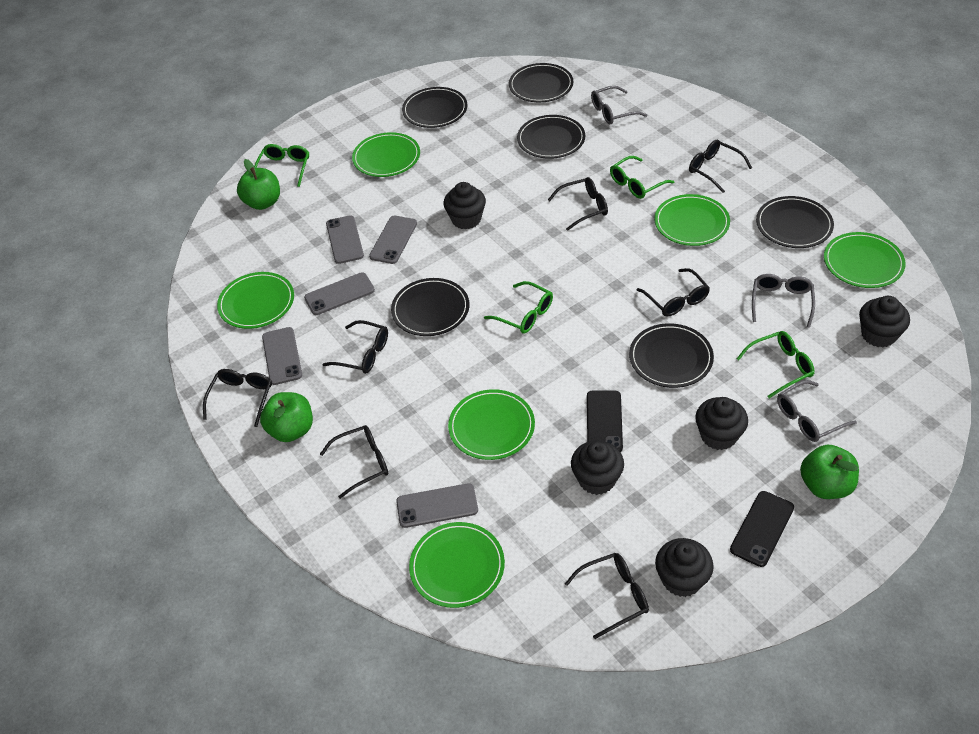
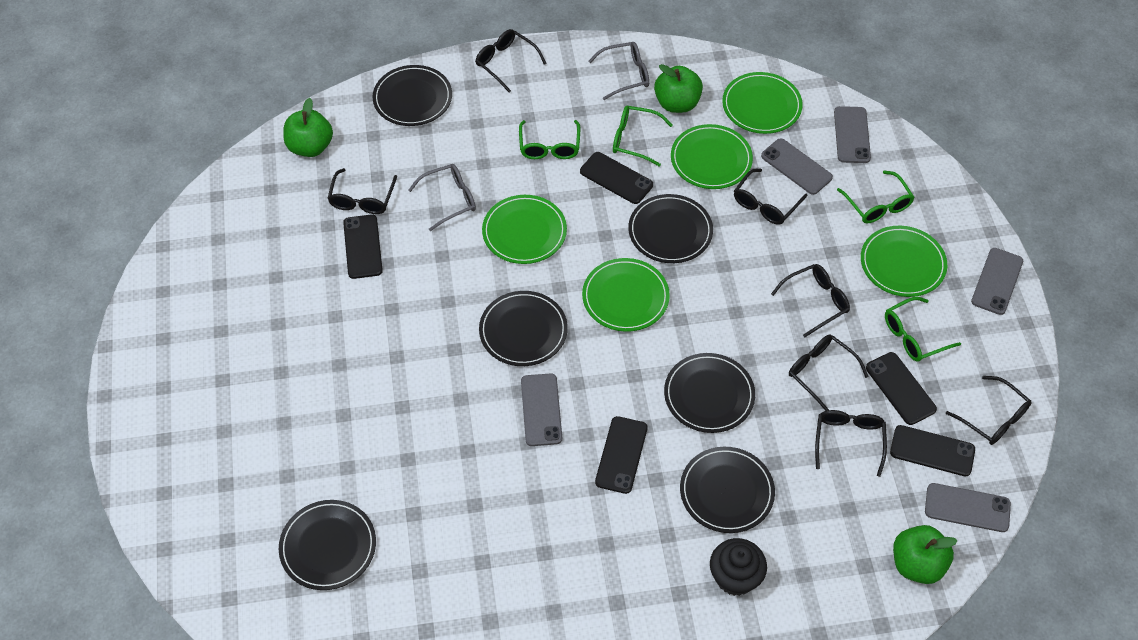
black cupcake: 5 -> 1
black phone: 2 -> 5
green plate: 6 -> 5
grey glasses: 3 -> 2

